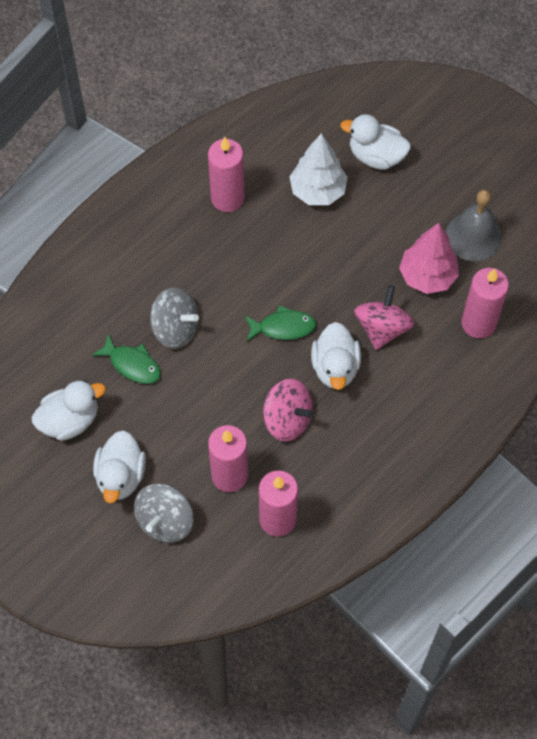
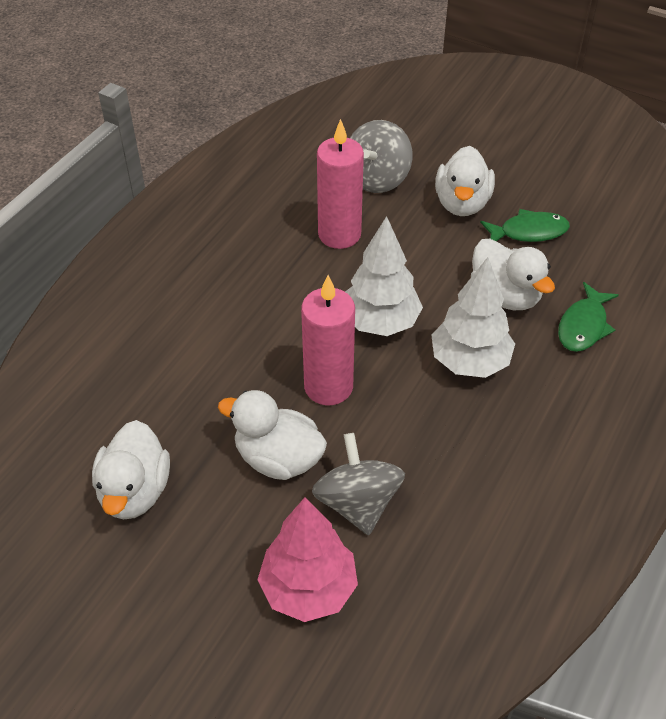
grey bell: 1 -> 0
pink candle: 4 -> 2
pink spinning top: 2 -> 0
white tree: 1 -> 2

